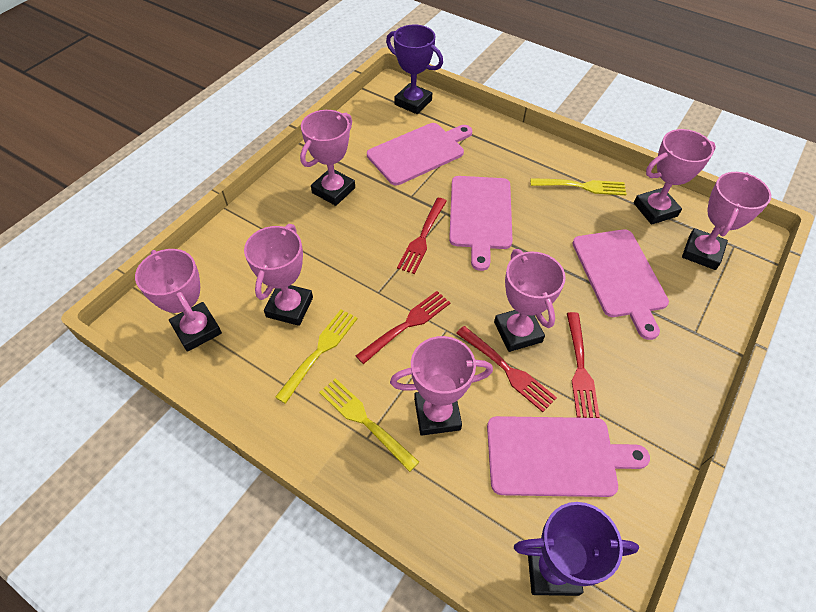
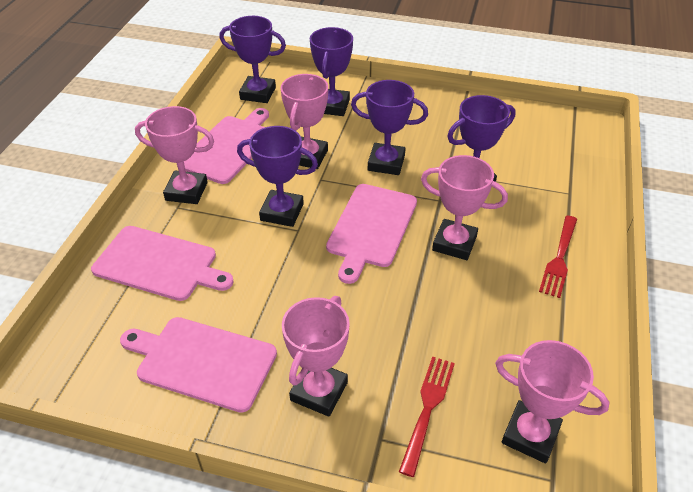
pink trophy: 7 -> 5
purple trophy: 2 -> 5
red fork: 4 -> 2
yellow fork: 3 -> 0

